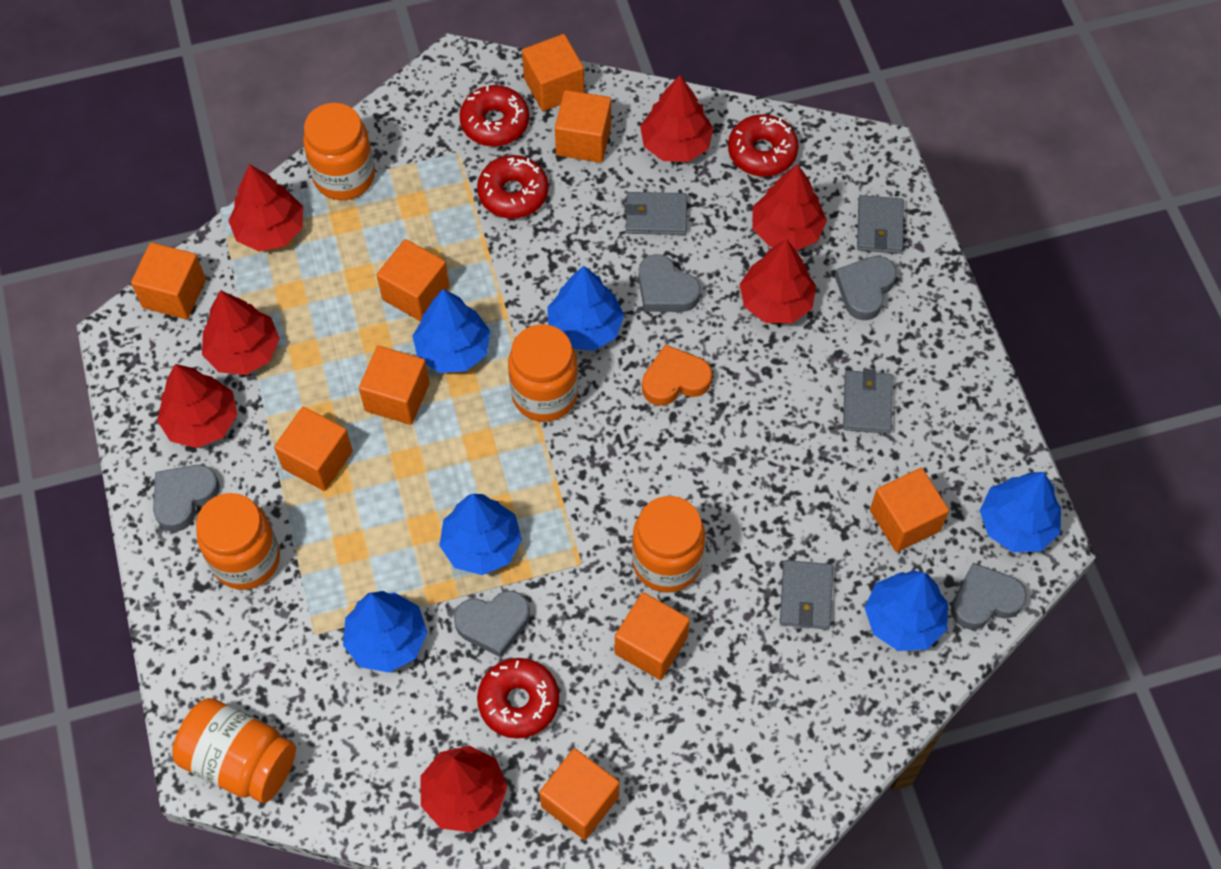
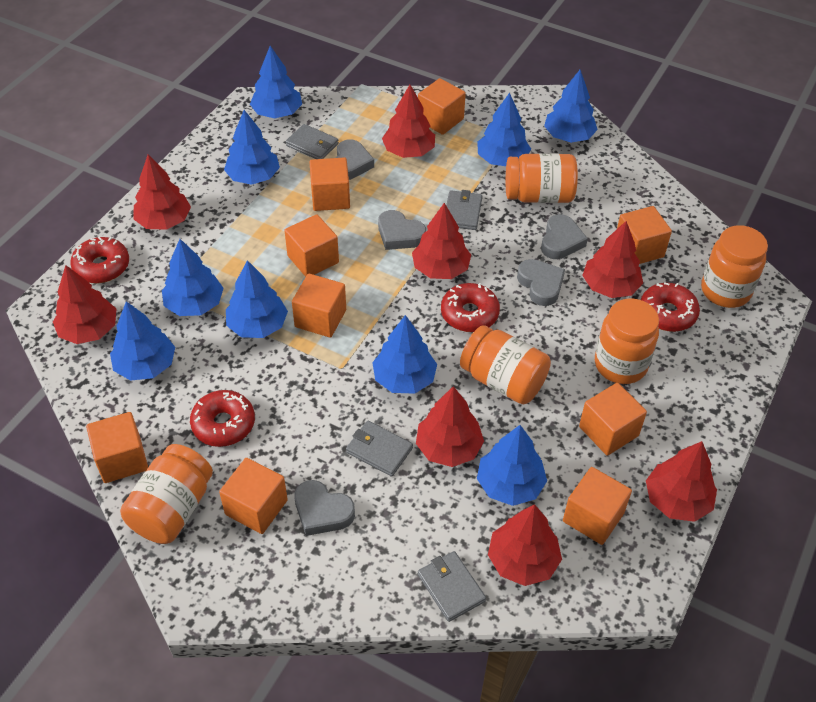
blue tree: 6 -> 9
orange heart: 1 -> 0
red tree: 7 -> 8

